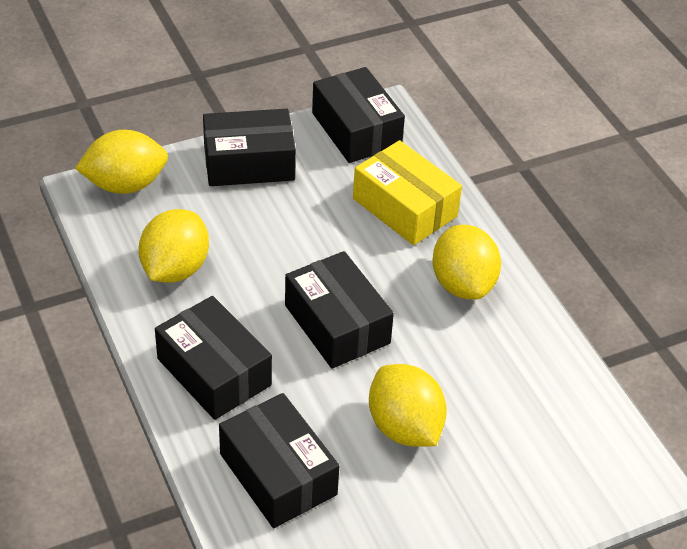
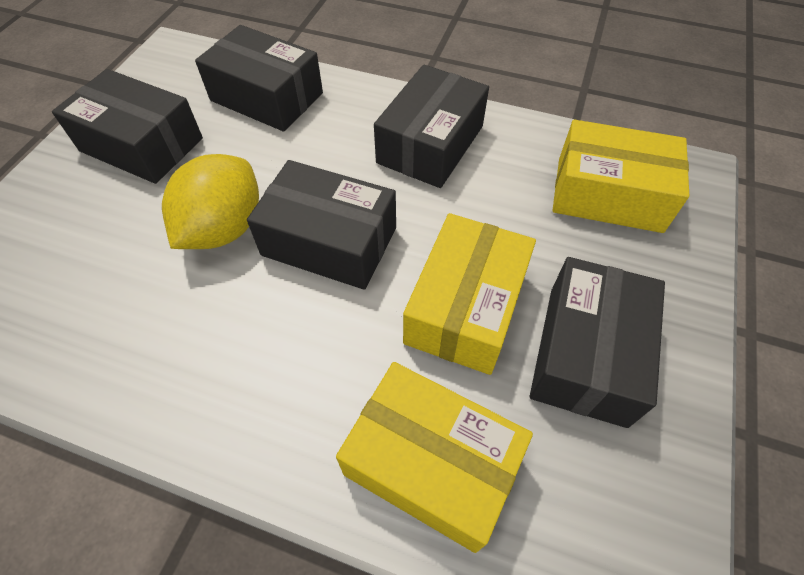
yellow box: 1 -> 3
yellow lemon: 4 -> 1

